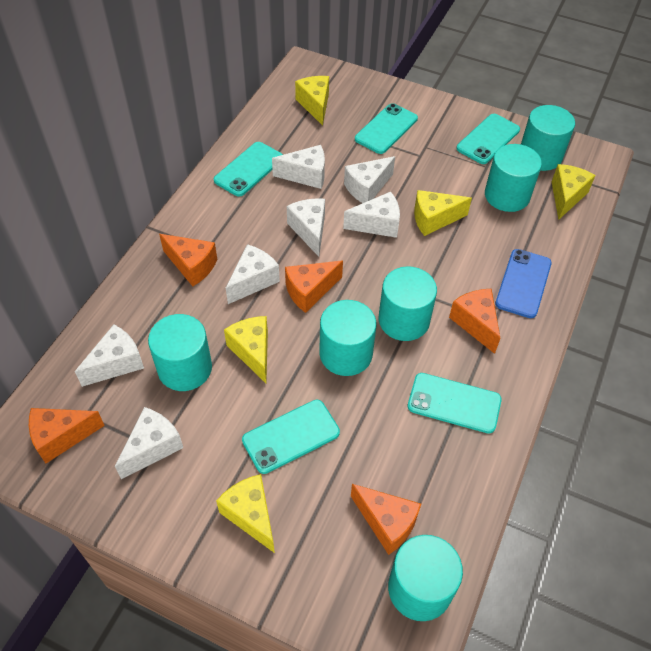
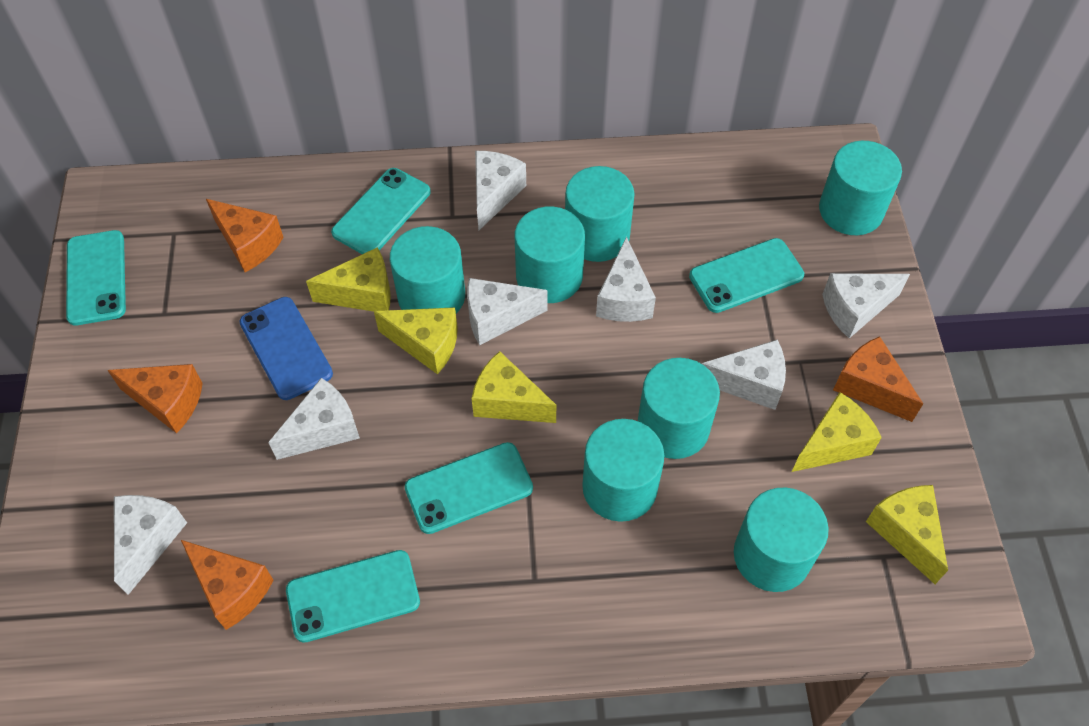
orange cheese: 5 -> 4
turquoise cylinder: 6 -> 7

